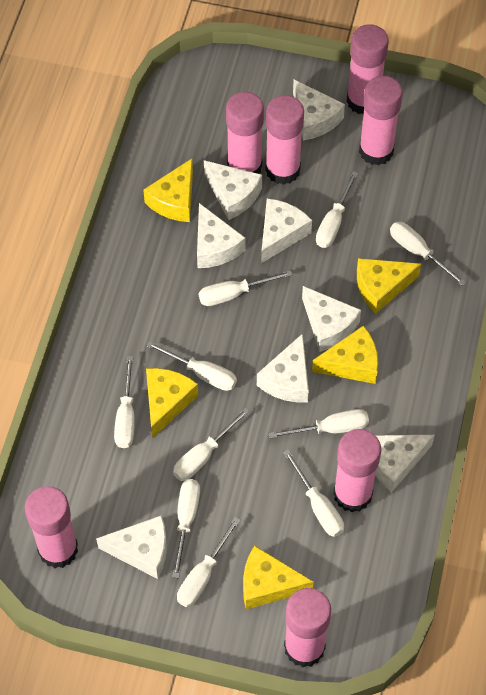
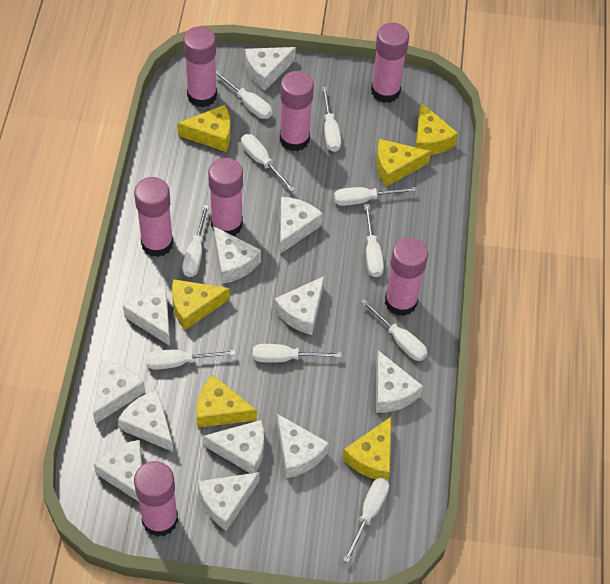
white cheese: 8 -> 12
yellow cheese: 5 -> 6

